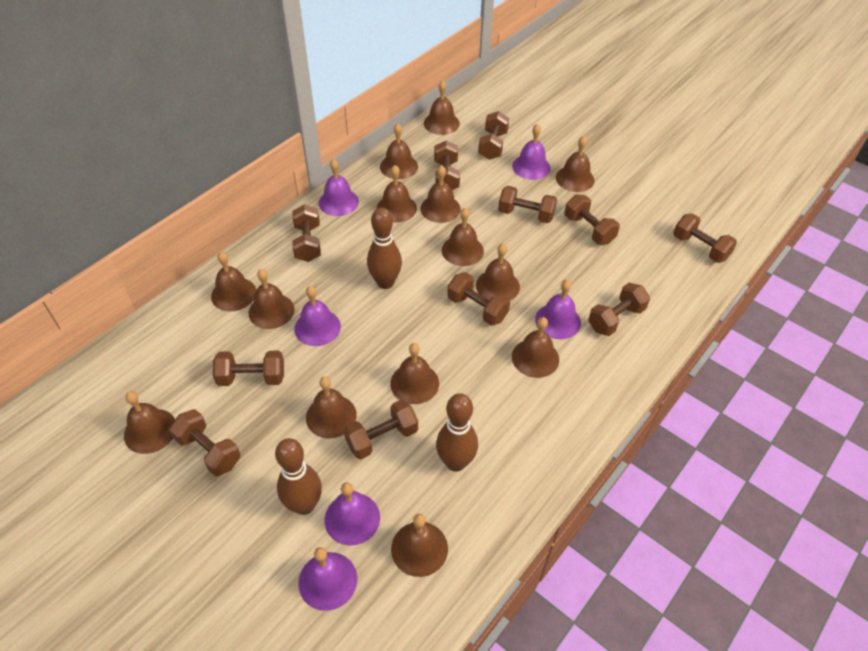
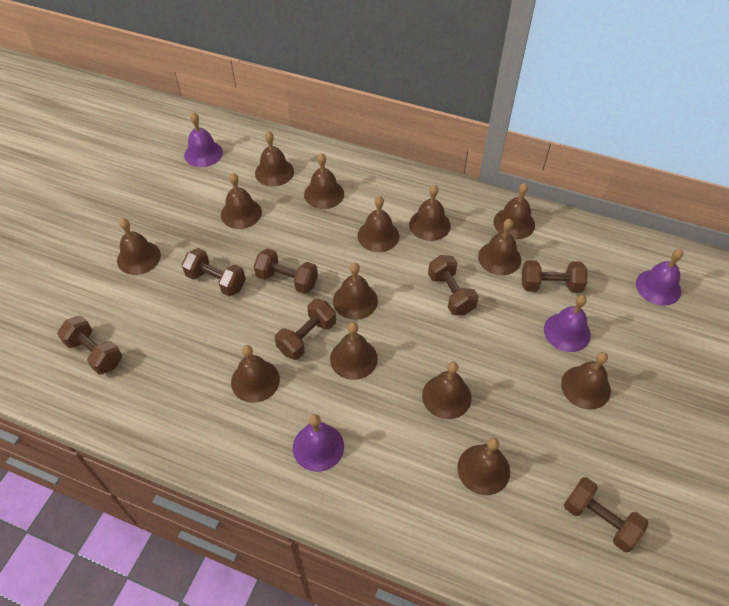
brown bowling pin: 3 -> 0
brown dumbbell: 11 -> 7
purple bell: 6 -> 4

